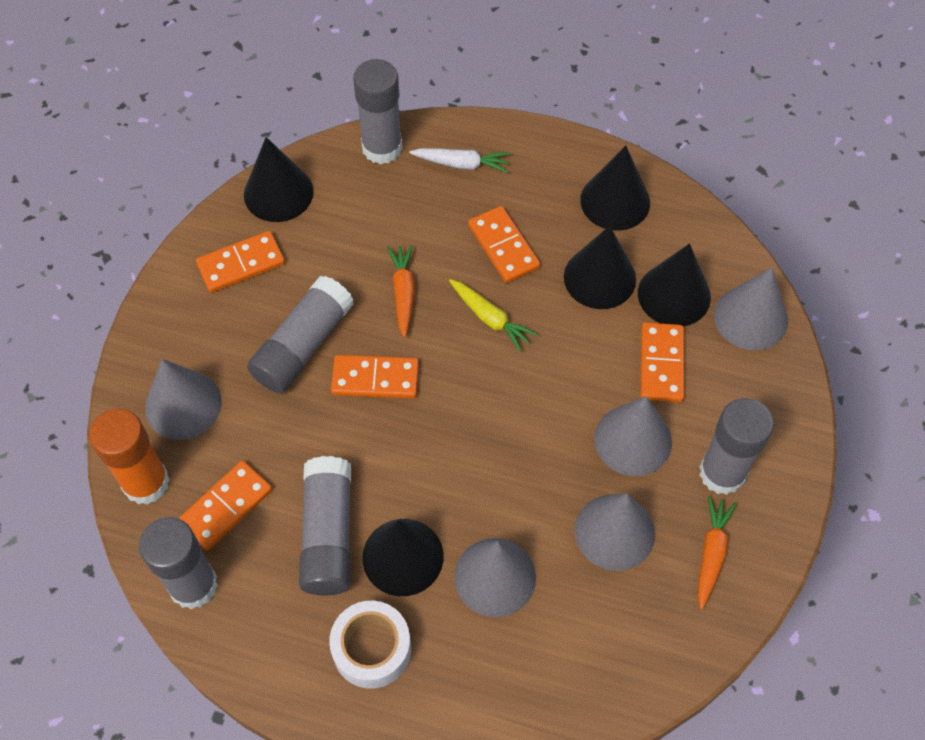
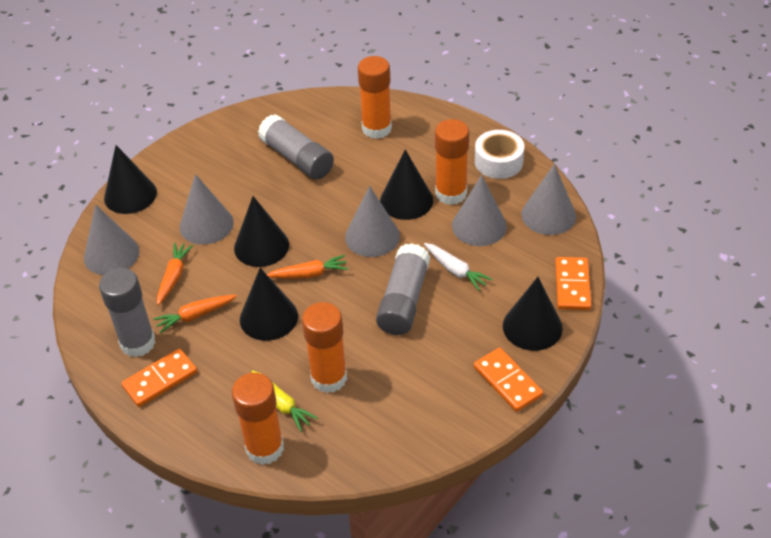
grey glue stick: 5 -> 3
orange carrot: 2 -> 3
orange domino: 5 -> 3
orange glue stick: 1 -> 4

